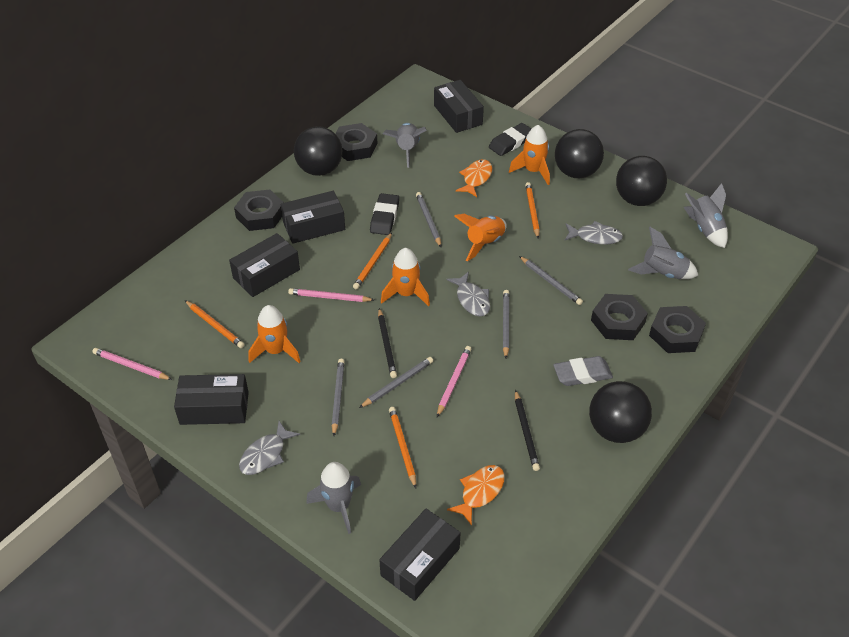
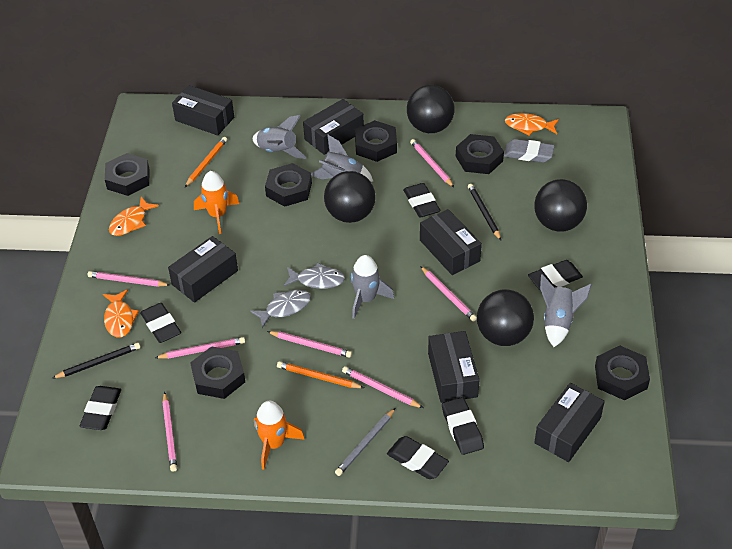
black box: 5 -> 6
black eraser: 2 -> 6
black nut: 4 -> 6
grey fish: 3 -> 2
grey pencil: 5 -> 1
orange fish: 2 -> 3
orange pencil: 4 -> 2
orange rocket: 4 -> 2
pink pencil: 3 -> 7

